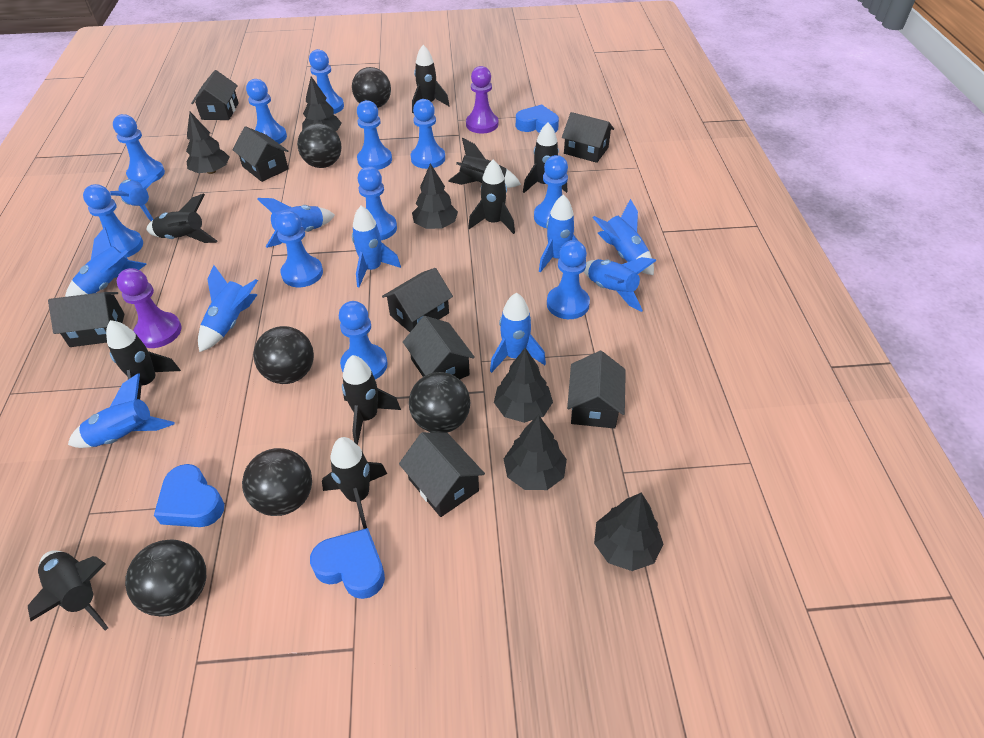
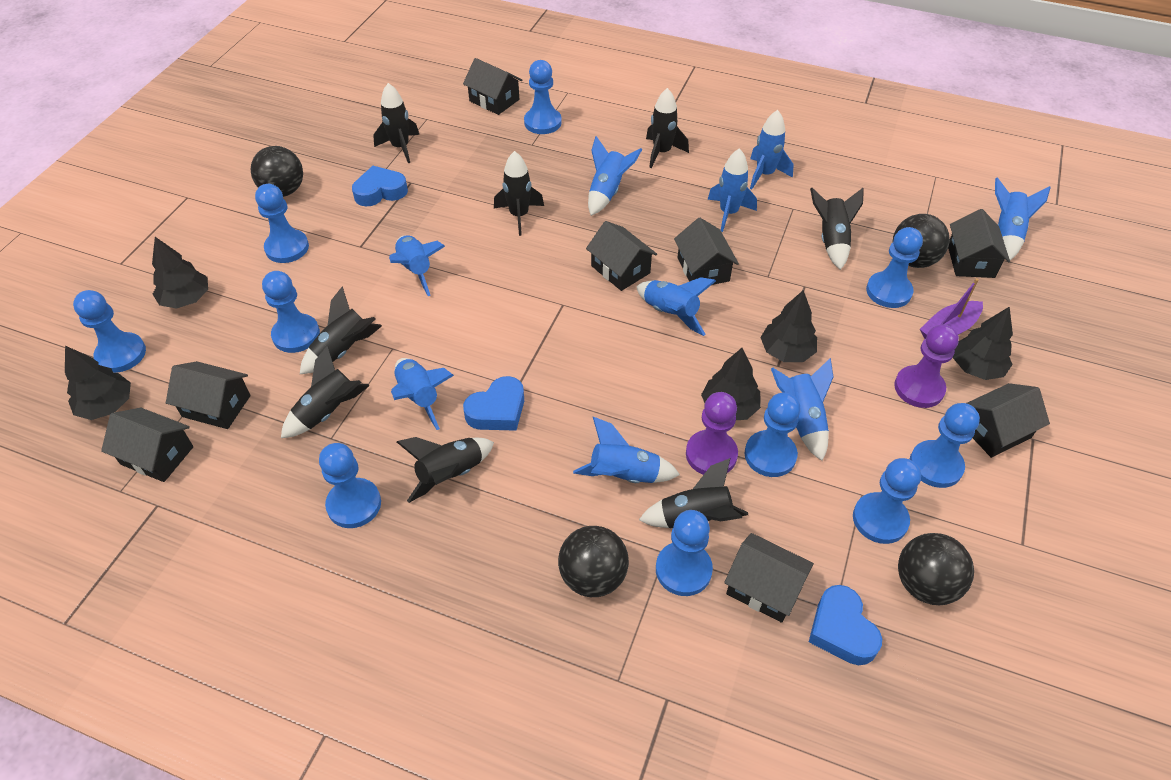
black ball: 6 -> 4
black rocket: 9 -> 8
black tree: 6 -> 5
blue pawn: 11 -> 10
blue rocket: 10 -> 9
purple boat: 0 -> 1

